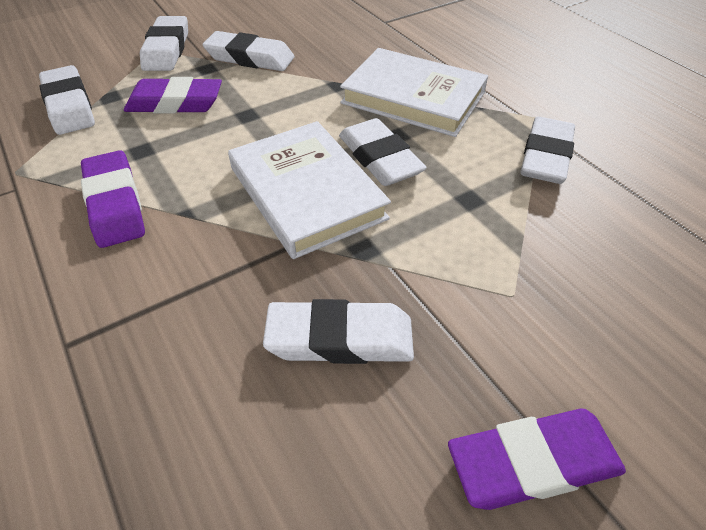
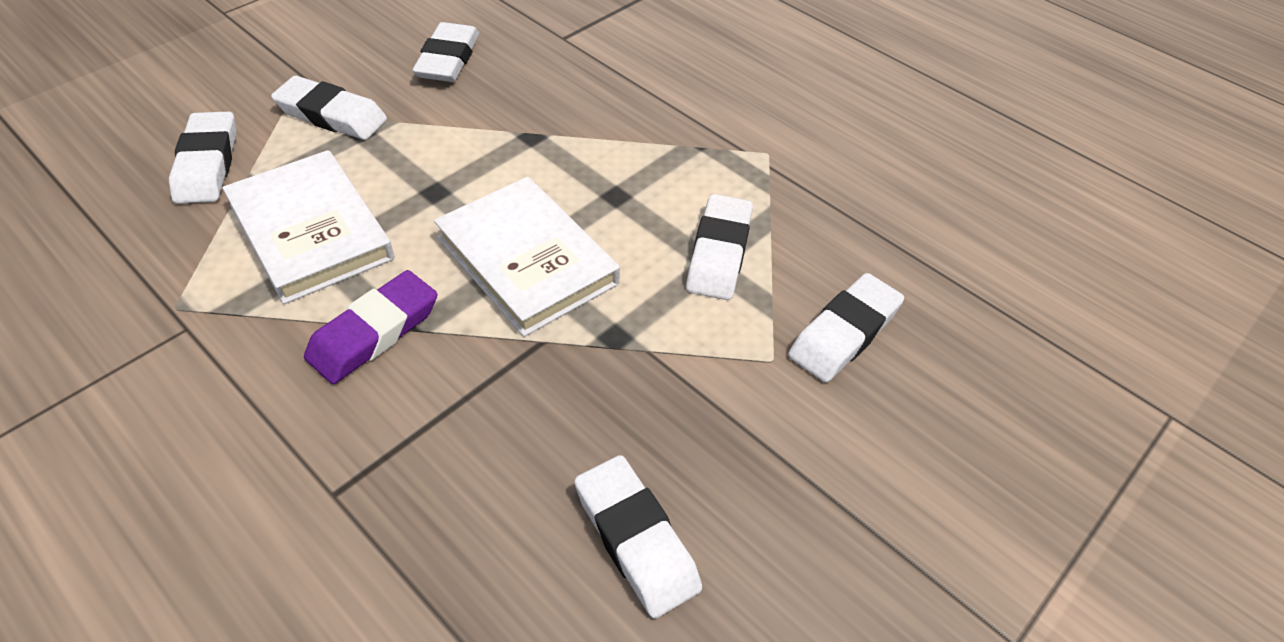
purple eraser: 3 -> 1

